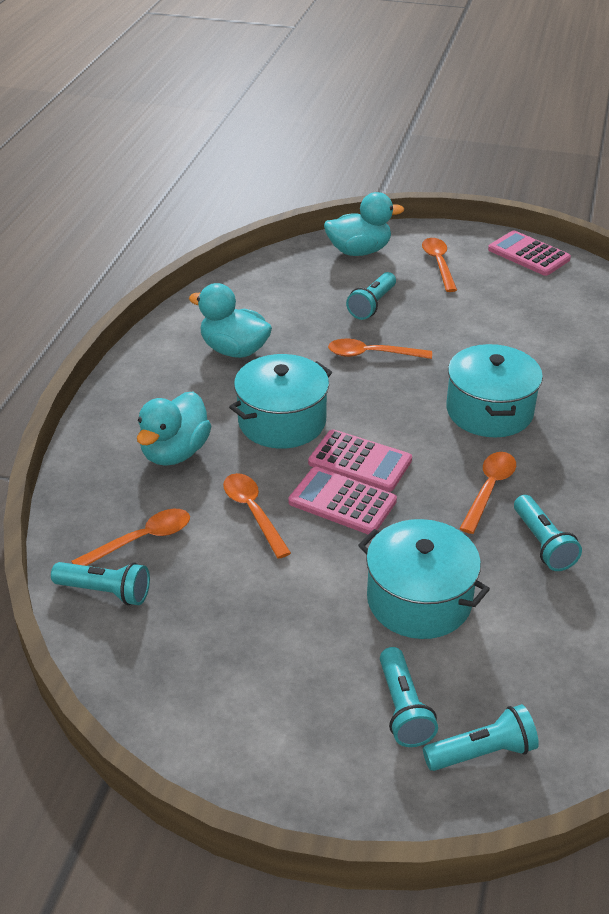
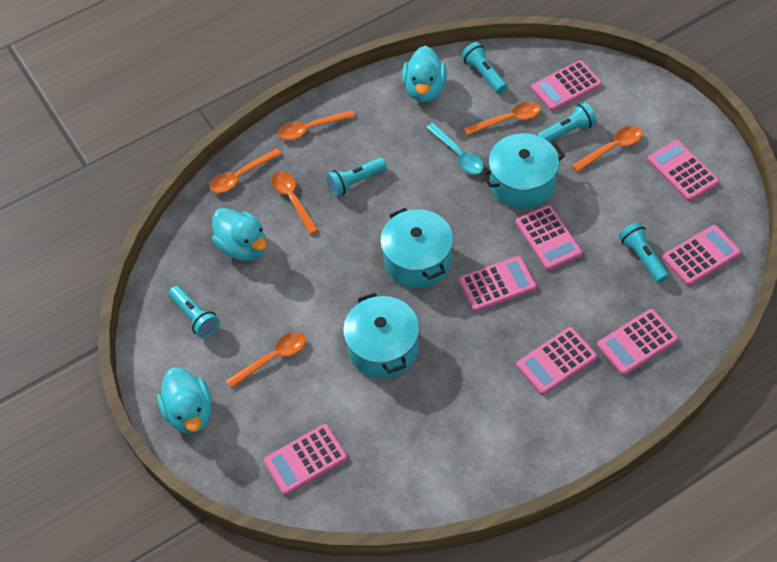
orange spoon: 5 -> 6
pink calculator: 3 -> 8
turquoise spoon: 0 -> 1

